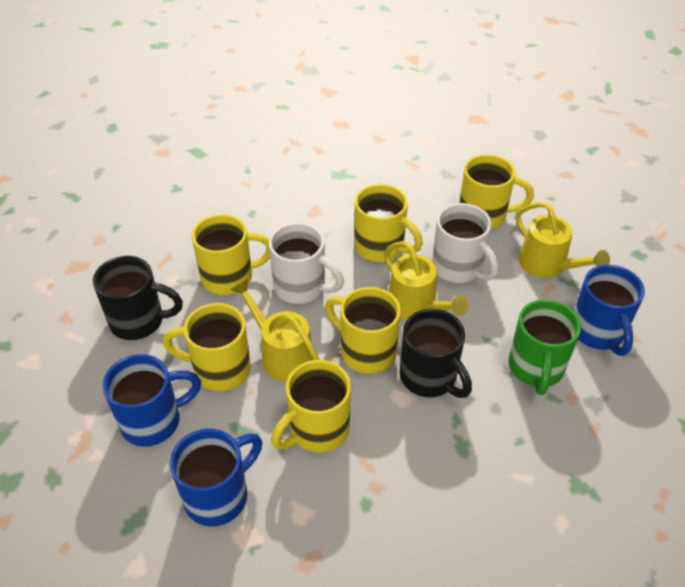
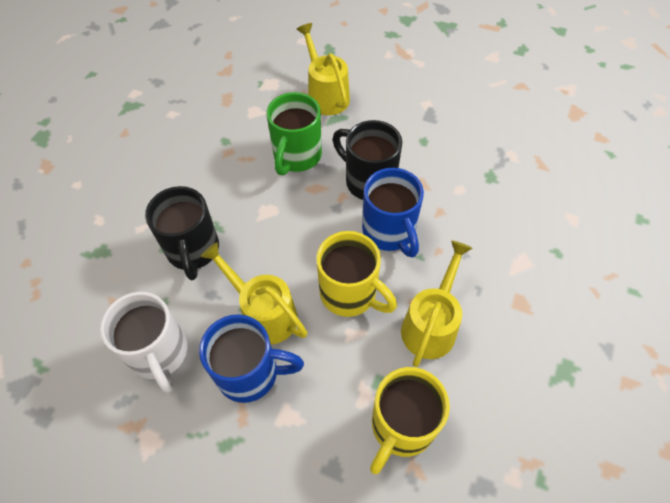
blue mug: 3 -> 2
white mug: 2 -> 1
yellow mug: 6 -> 2

